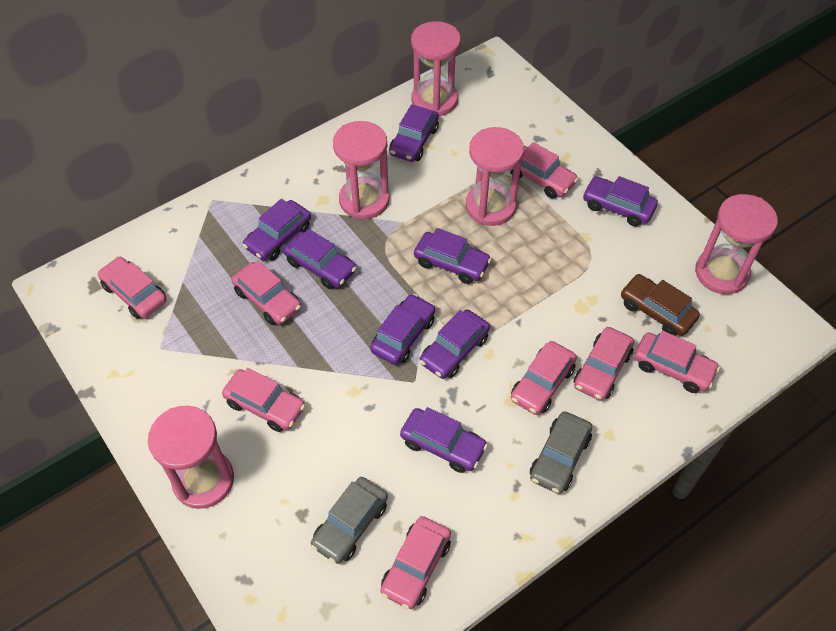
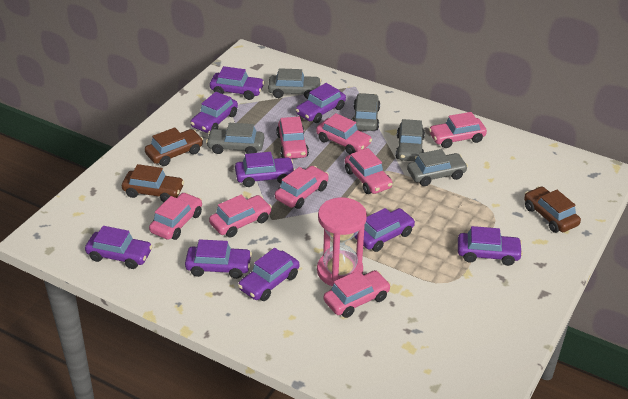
brown car: 1 -> 3
grey car: 2 -> 5
pink hourglass: 5 -> 1
purple car: 8 -> 9

